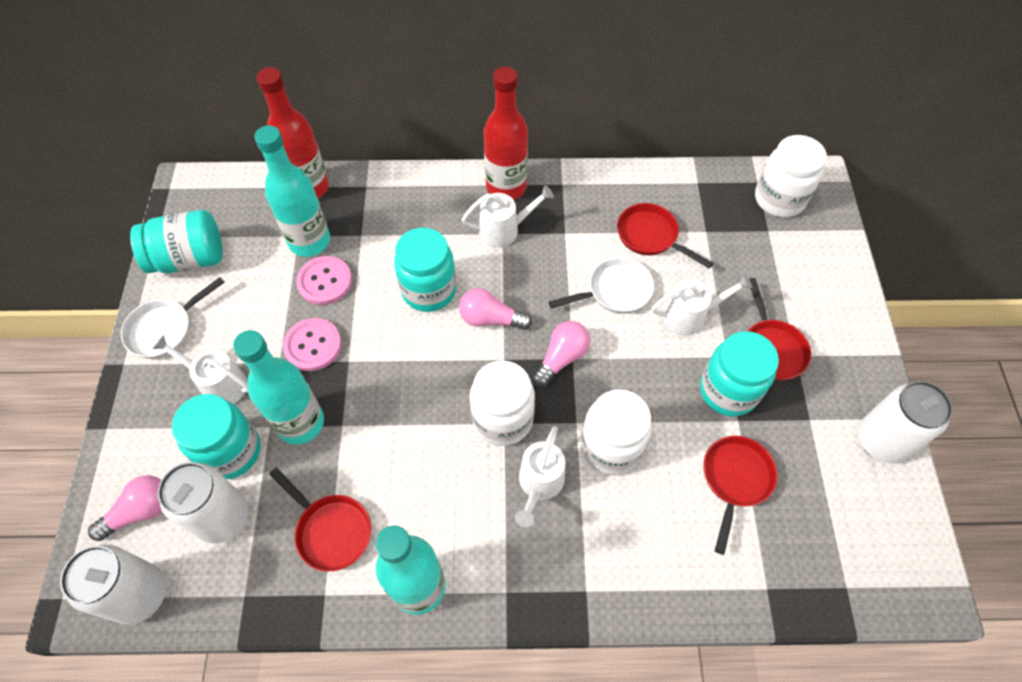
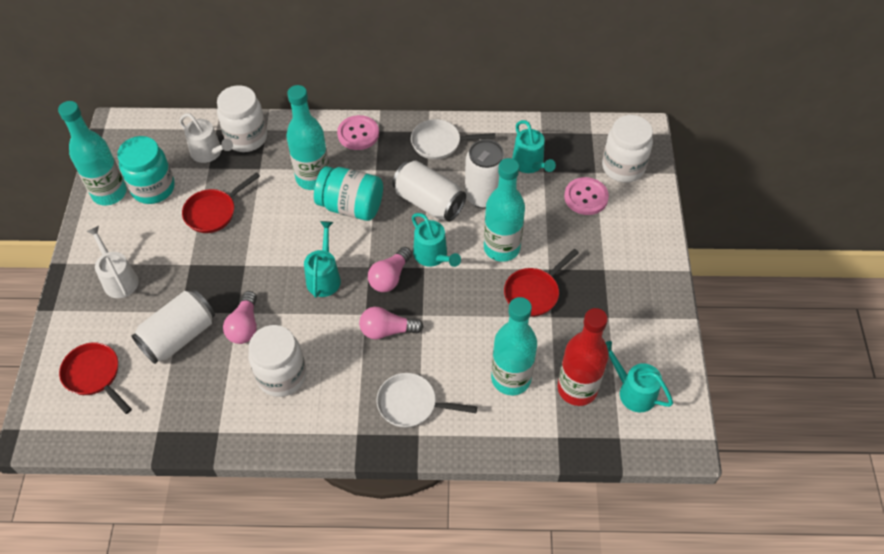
red bottle: 2 -> 1
red pan: 4 -> 3
turquoise bottle: 3 -> 4
turquoise jar: 4 -> 2
turquoise watering can: 0 -> 4
white watering can: 4 -> 2

